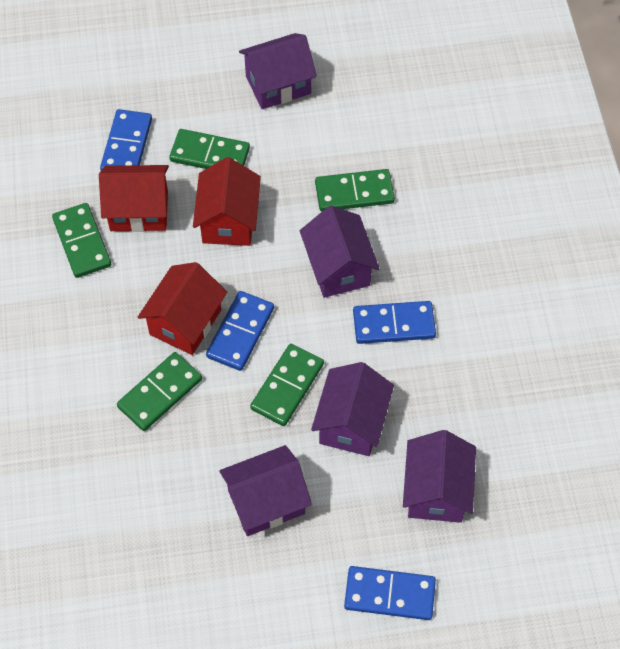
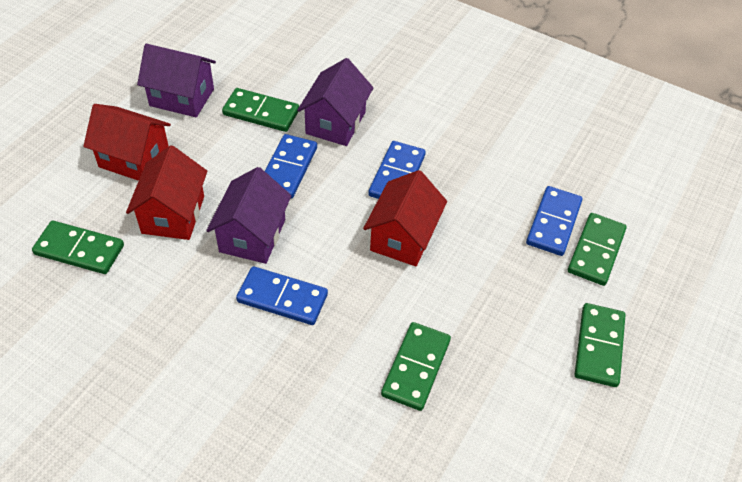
purple house: 5 -> 3

